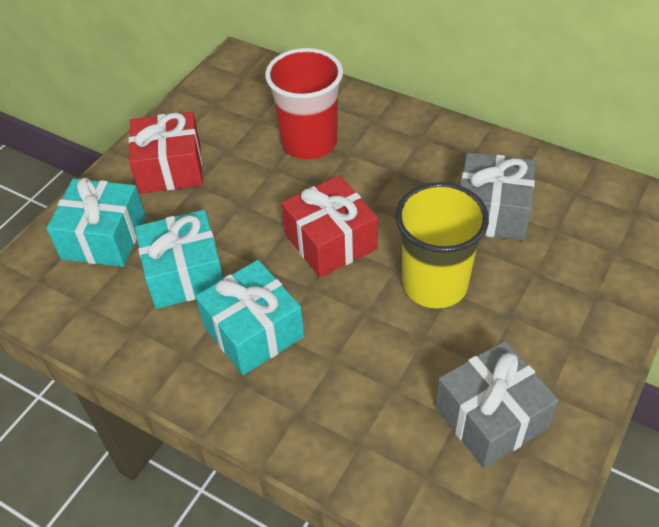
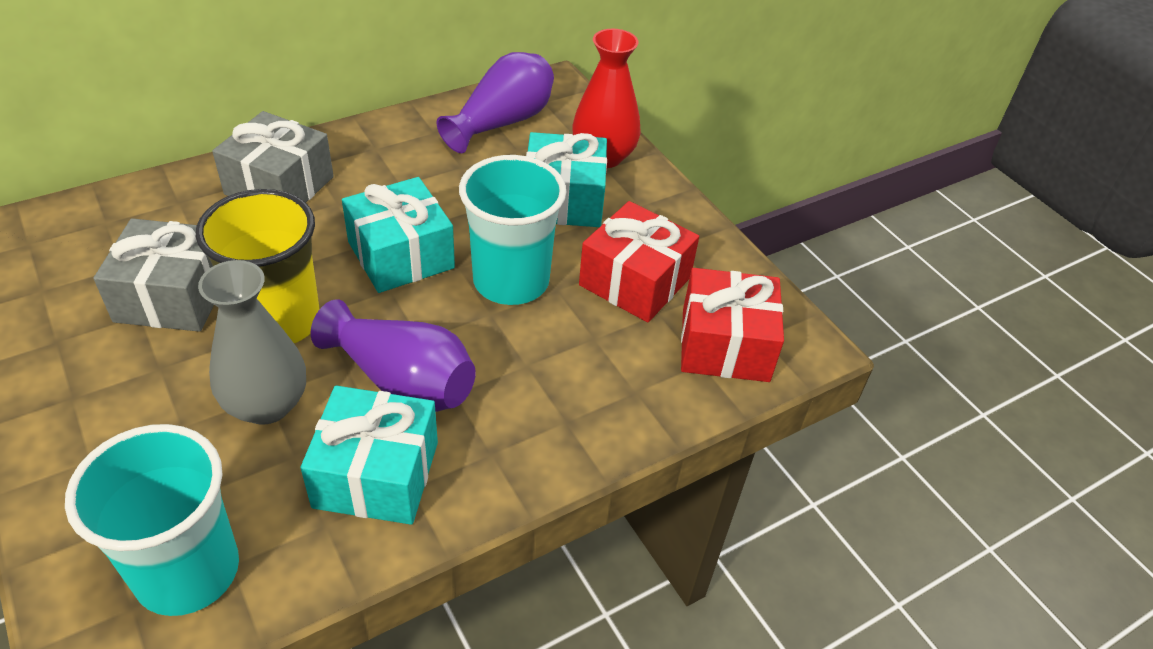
grey vase: 0 -> 1
purple vase: 0 -> 2
red cup: 1 -> 0
red vase: 0 -> 1
turquoise cup: 0 -> 2

